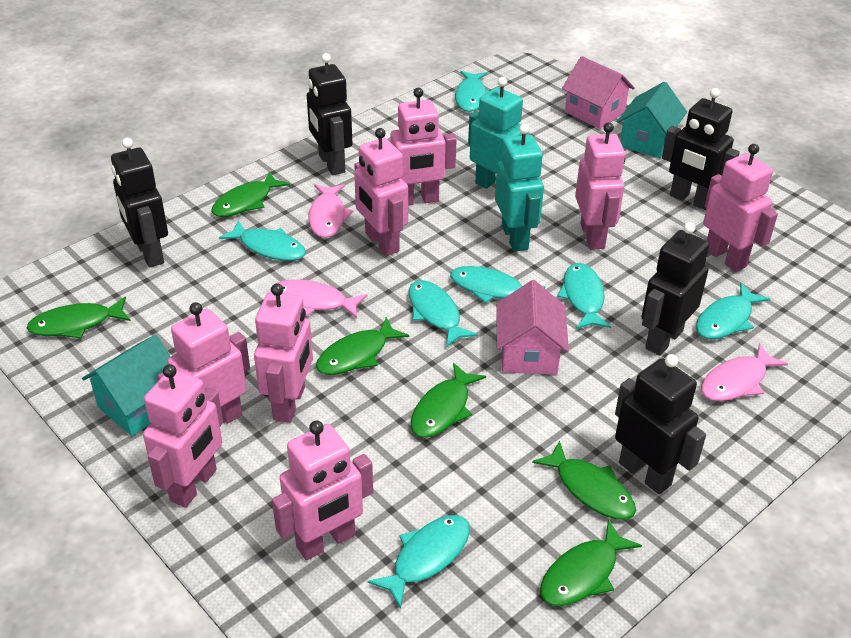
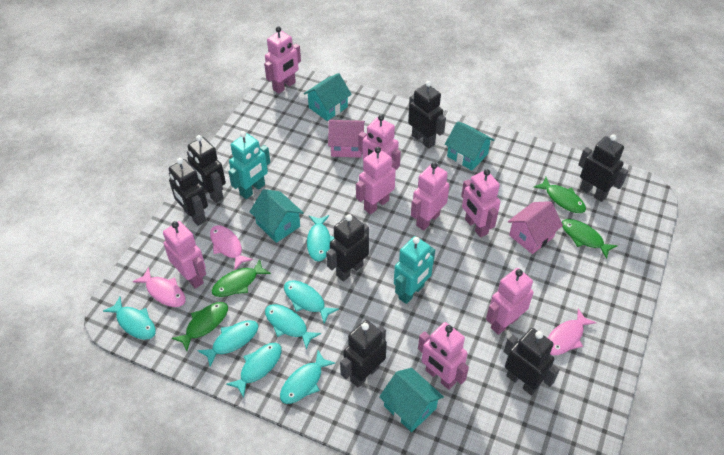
black robot: 5 -> 7
green fish: 6 -> 4
turquoise house: 2 -> 4

